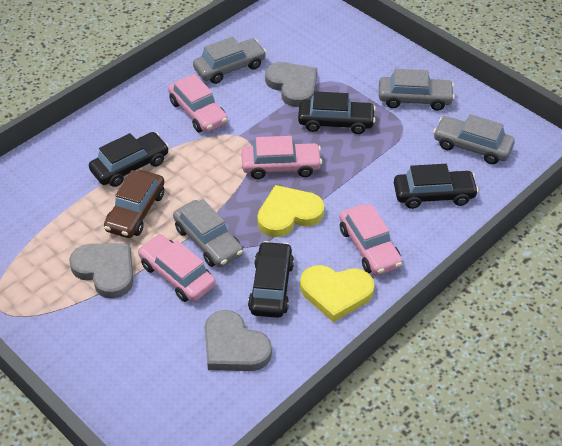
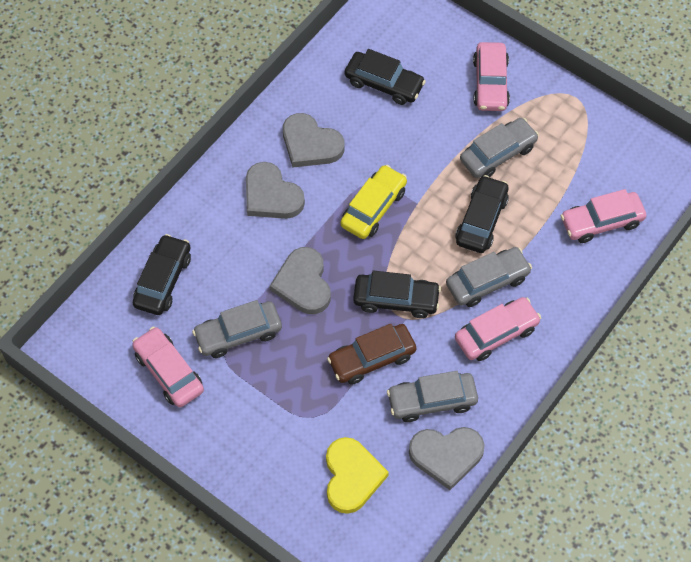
grey heart: 3 -> 4
yellow car: 0 -> 1
yellow heart: 2 -> 1

